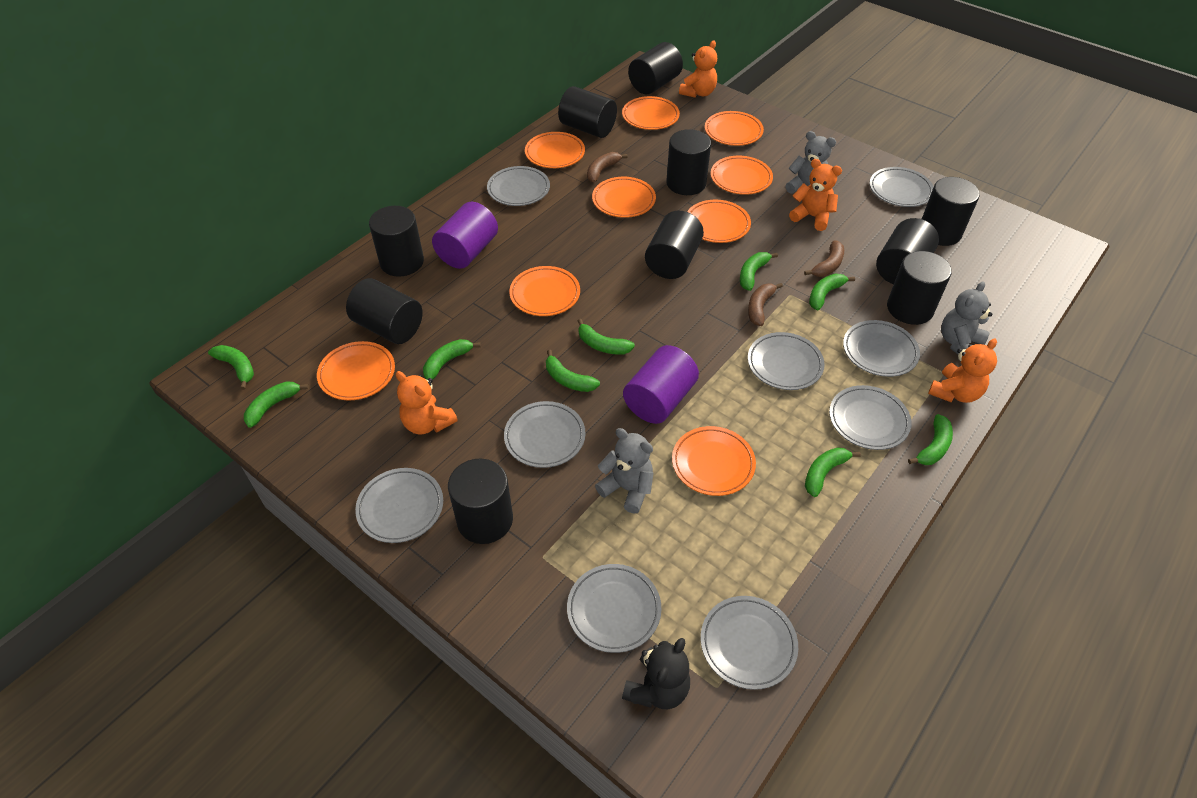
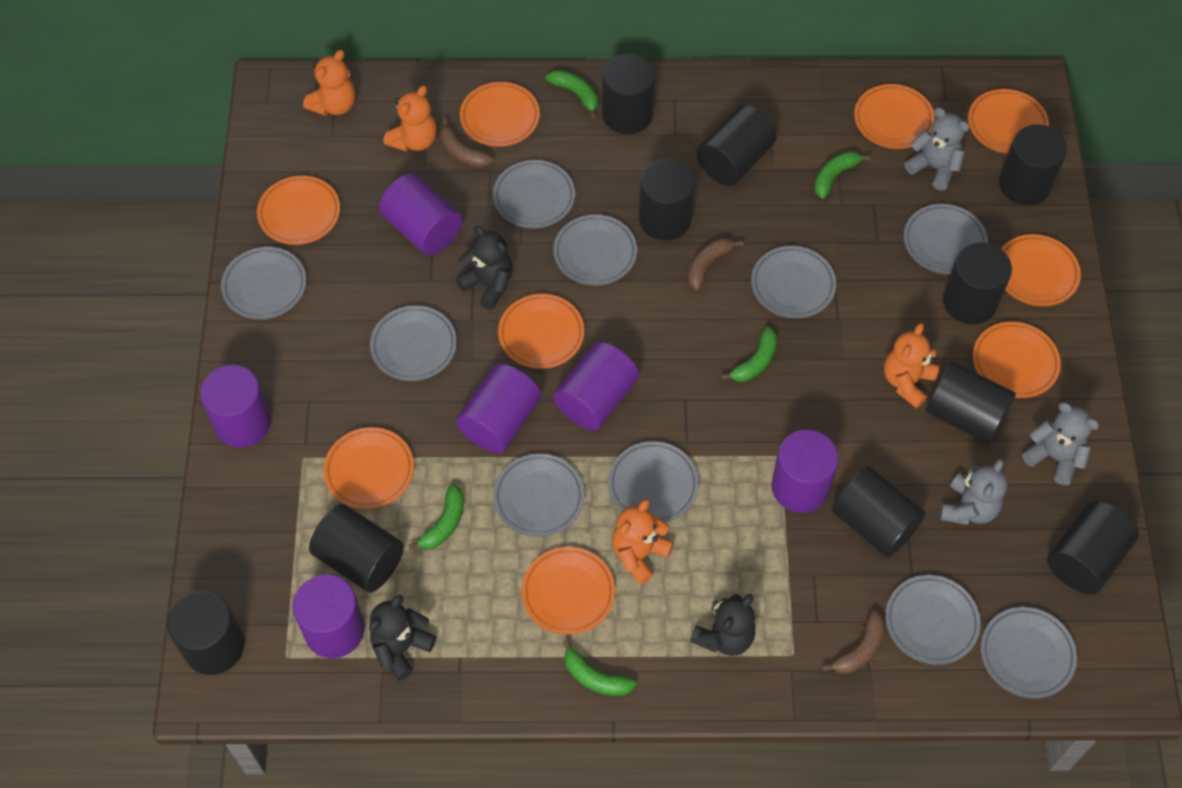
black teddy bear: 1 -> 3
green banana: 9 -> 5
grey plate: 9 -> 10
purple cylinder: 2 -> 6

